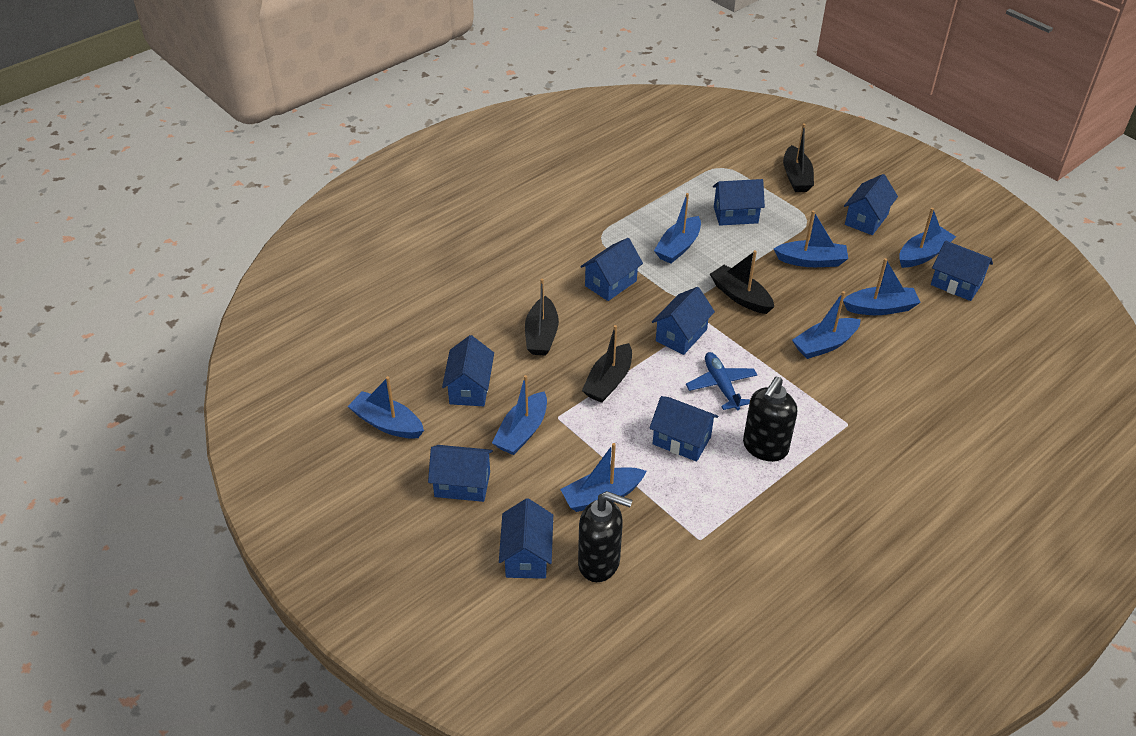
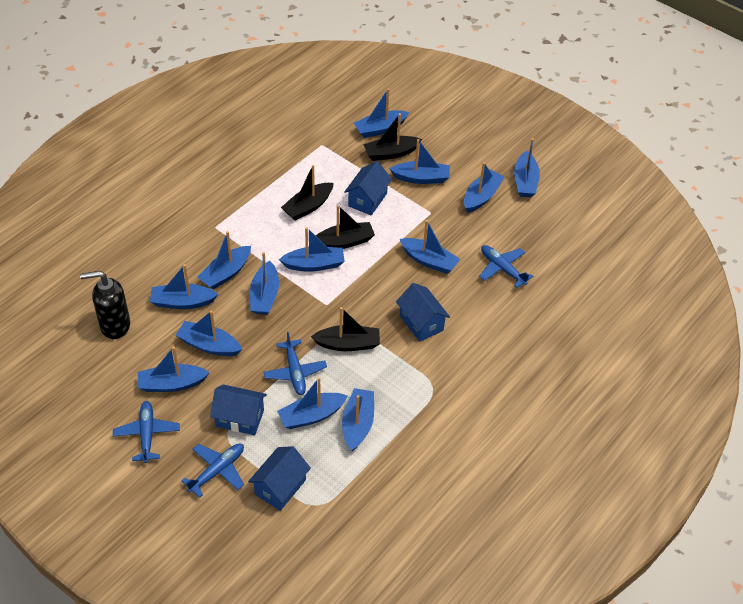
black soap dispenser: 2 -> 1
blue boat: 8 -> 13
blue house: 9 -> 4
blue plane: 1 -> 4

